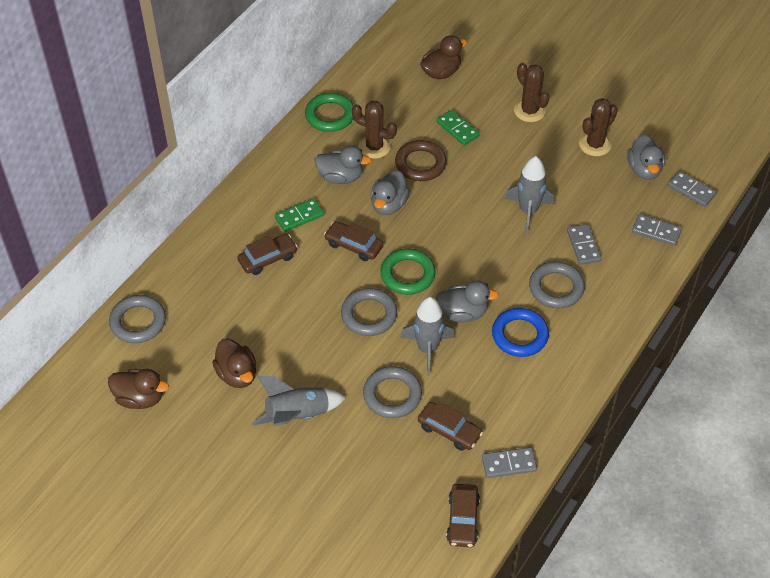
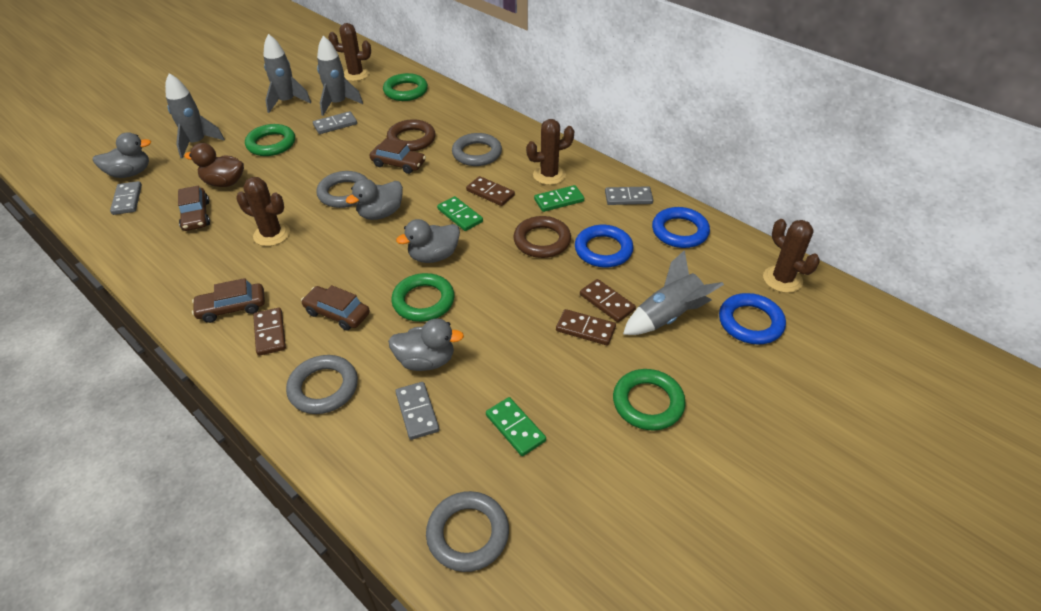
blue ring: 1 -> 3
brown cactus: 3 -> 4
brown domino: 0 -> 4
brown duck: 3 -> 1
brown ring: 1 -> 2
green domino: 2 -> 3
green ring: 2 -> 4
grey rocket: 3 -> 4

